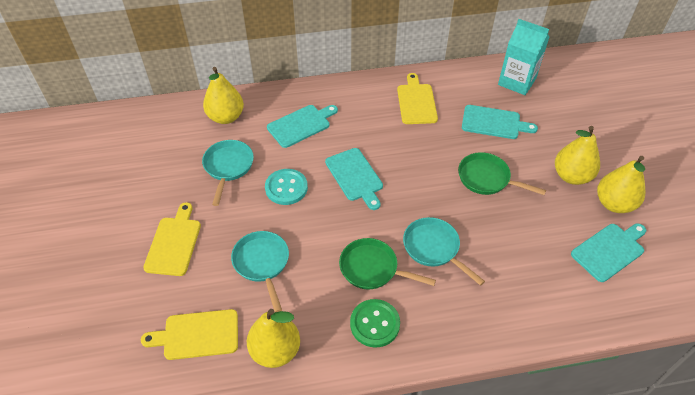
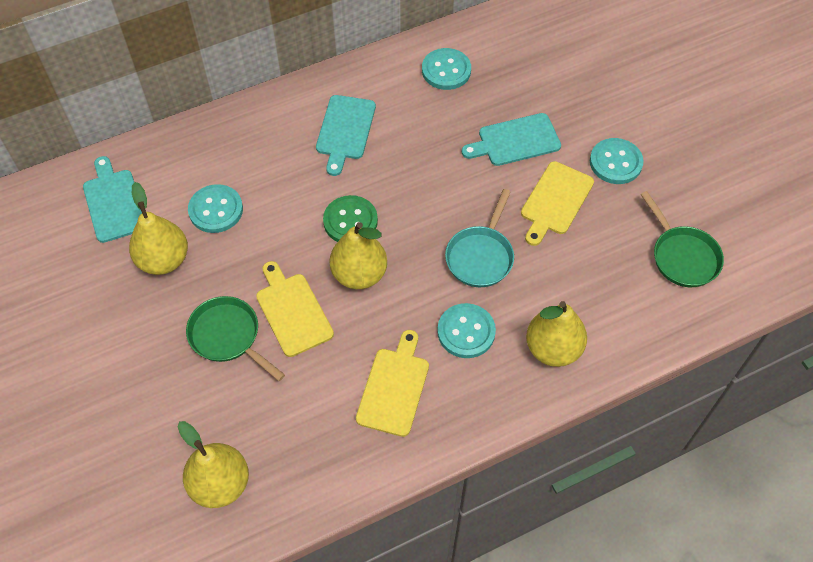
turquoise button: 1 -> 4
turquoise carton: 1 -> 0
turquoise cutting board: 4 -> 3
turquoise pan: 3 -> 1

